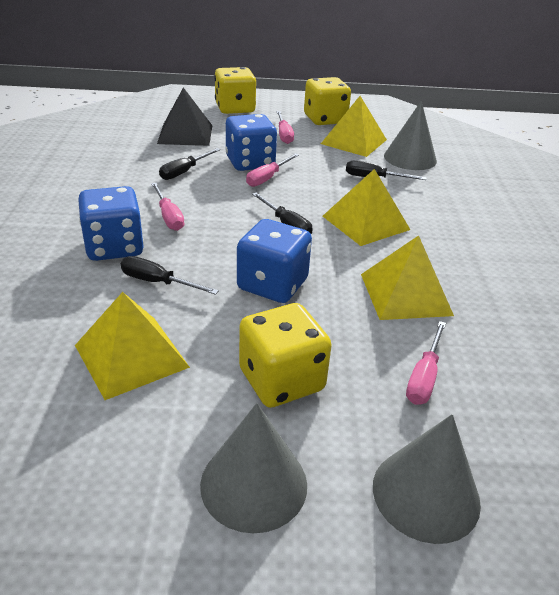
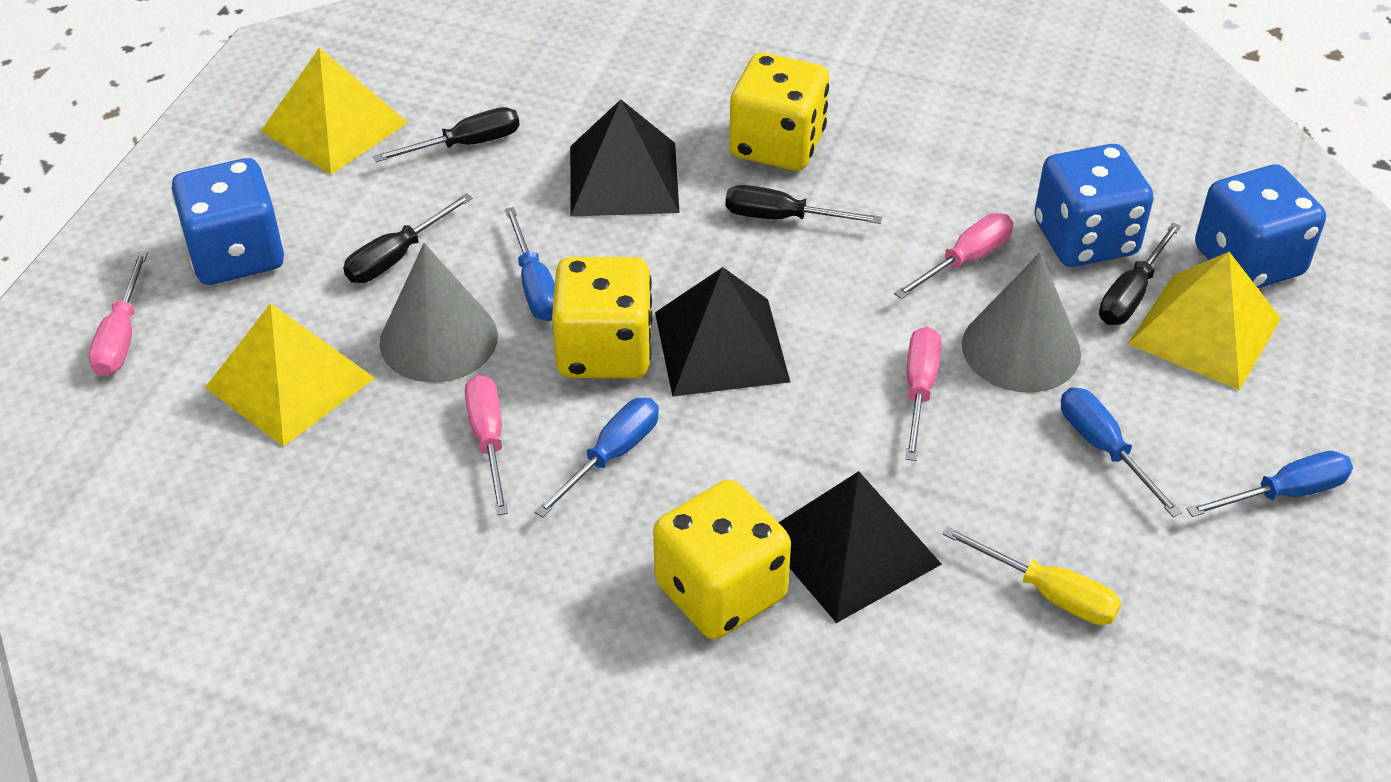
black pyramid: 1 -> 3
blue screwdriver: 0 -> 4
grey cone: 3 -> 2
yellow pyramid: 4 -> 3
yellow screwdriver: 0 -> 1

